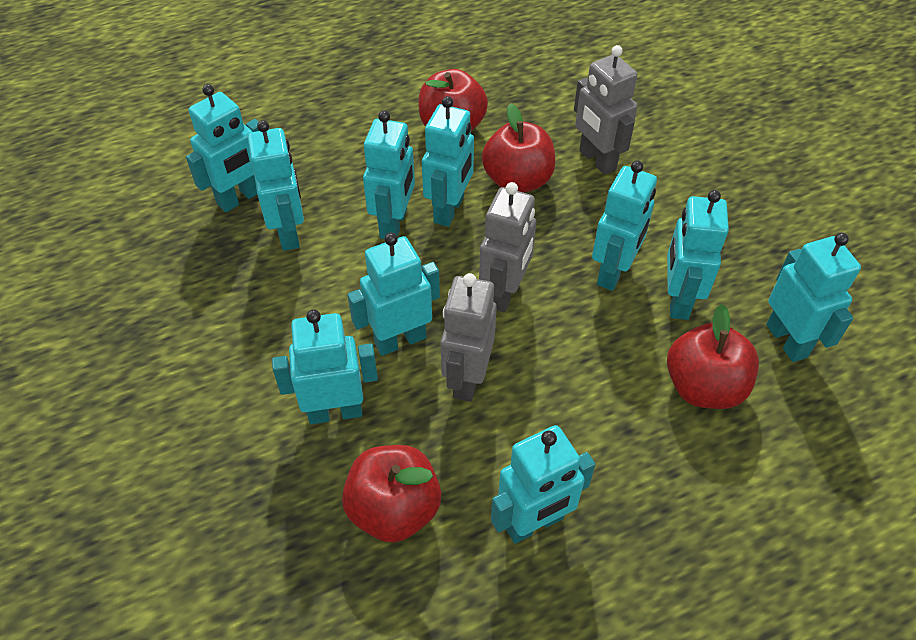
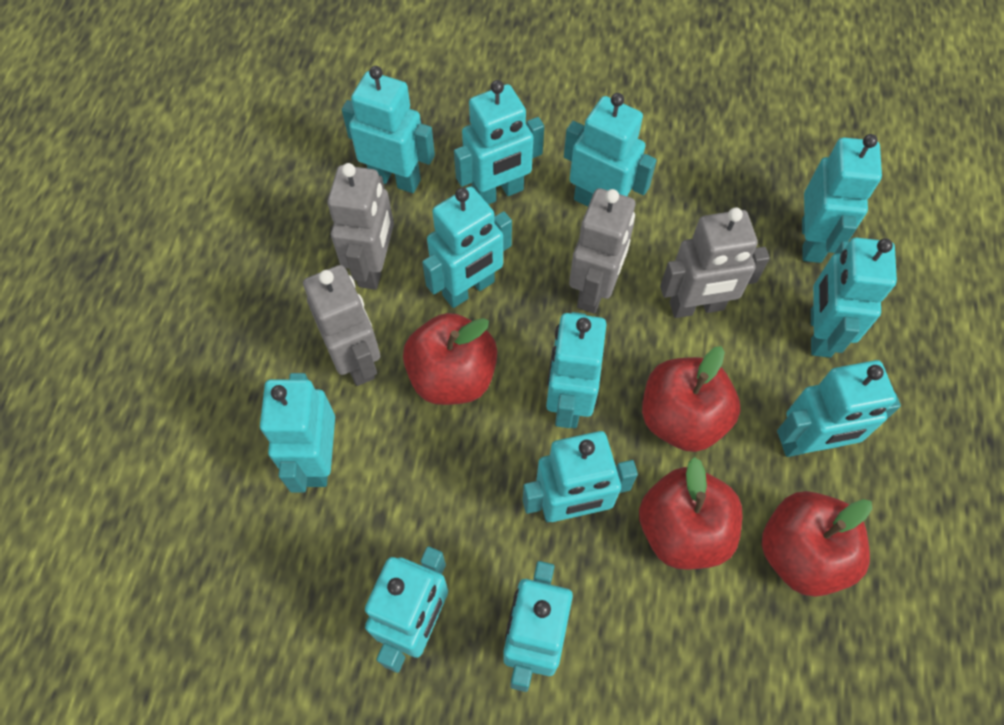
grey robot: 3 -> 4
turquoise robot: 10 -> 12

